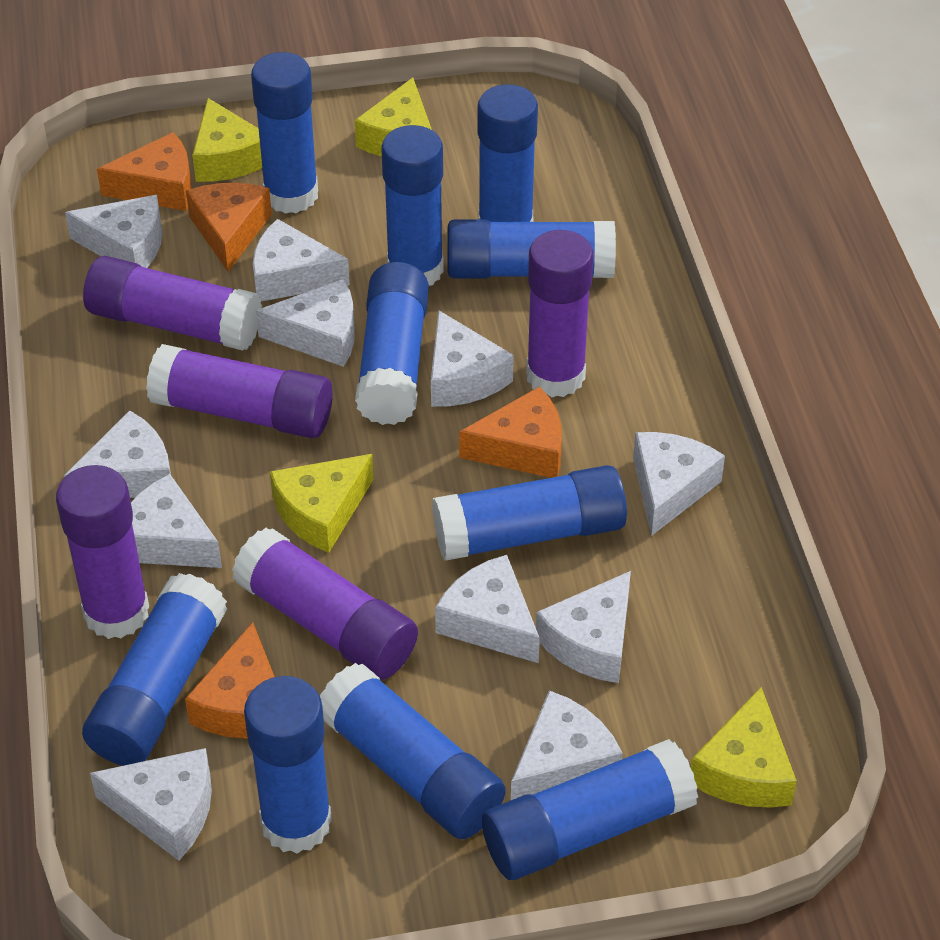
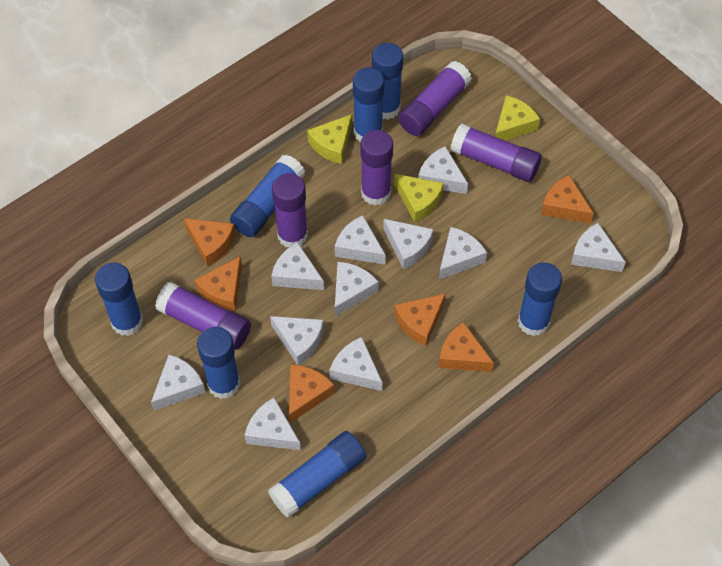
blue glue stick: 10 -> 7
orange cheese: 4 -> 6
yellow cheese: 4 -> 3

